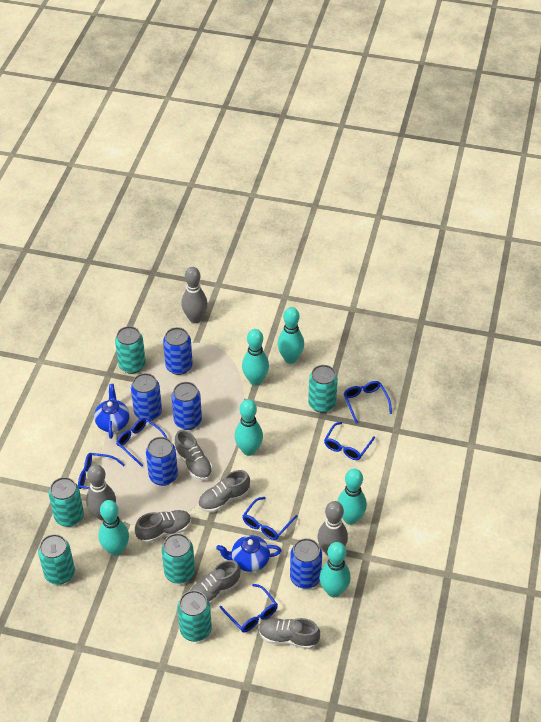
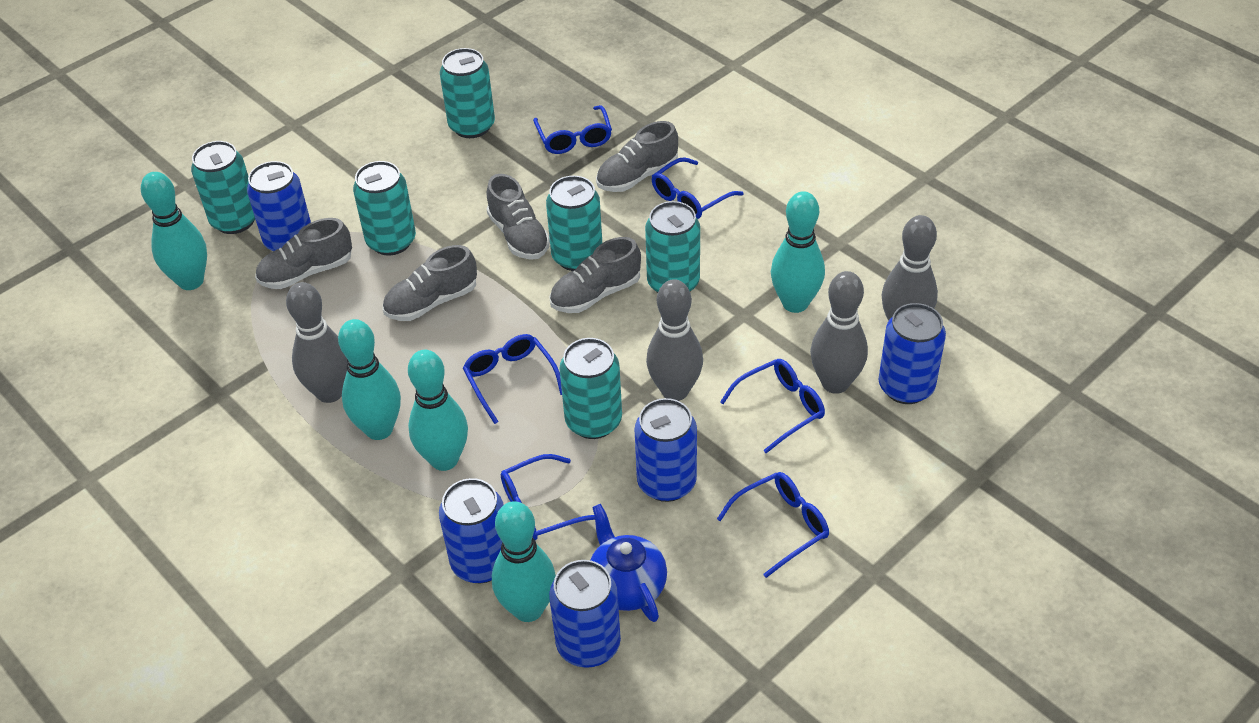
blue teapot: 2 -> 1
grey bowling pin: 3 -> 4
turquoise bowling pin: 6 -> 5

